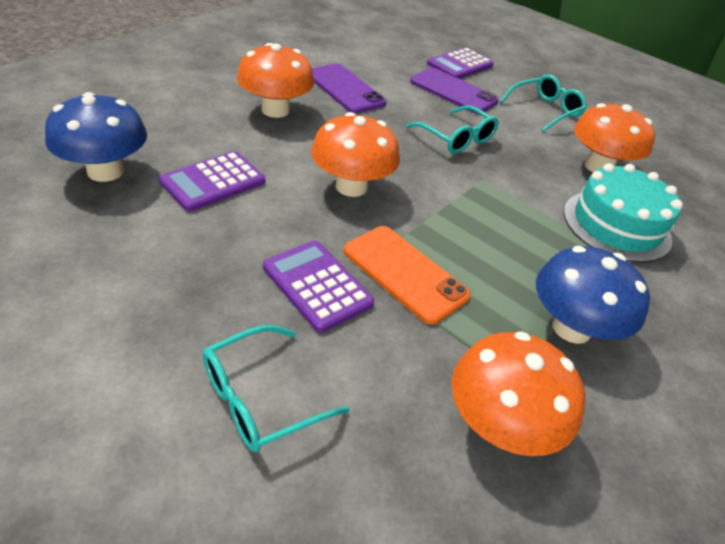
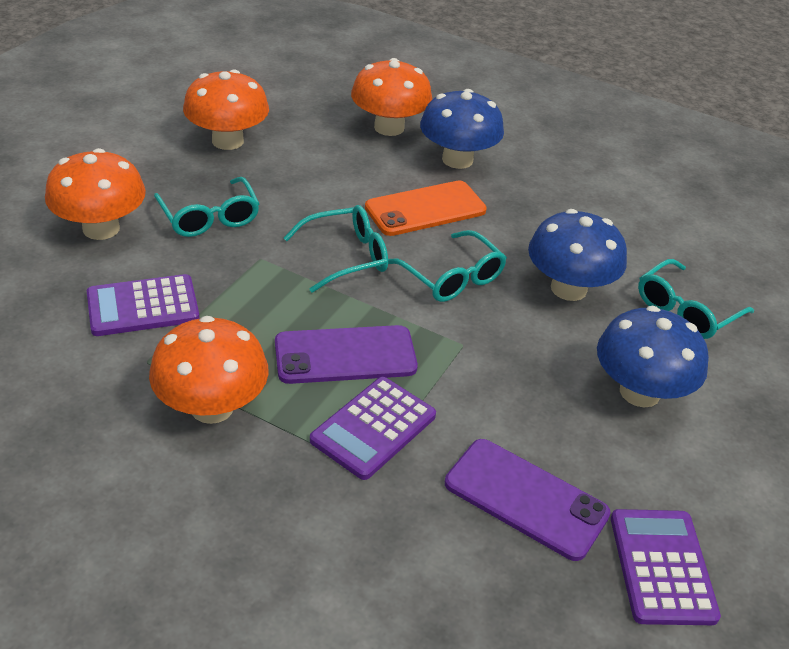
blue mushroom: 2 -> 3
turquoise cake: 1 -> 0
turquoise glasses: 3 -> 4

